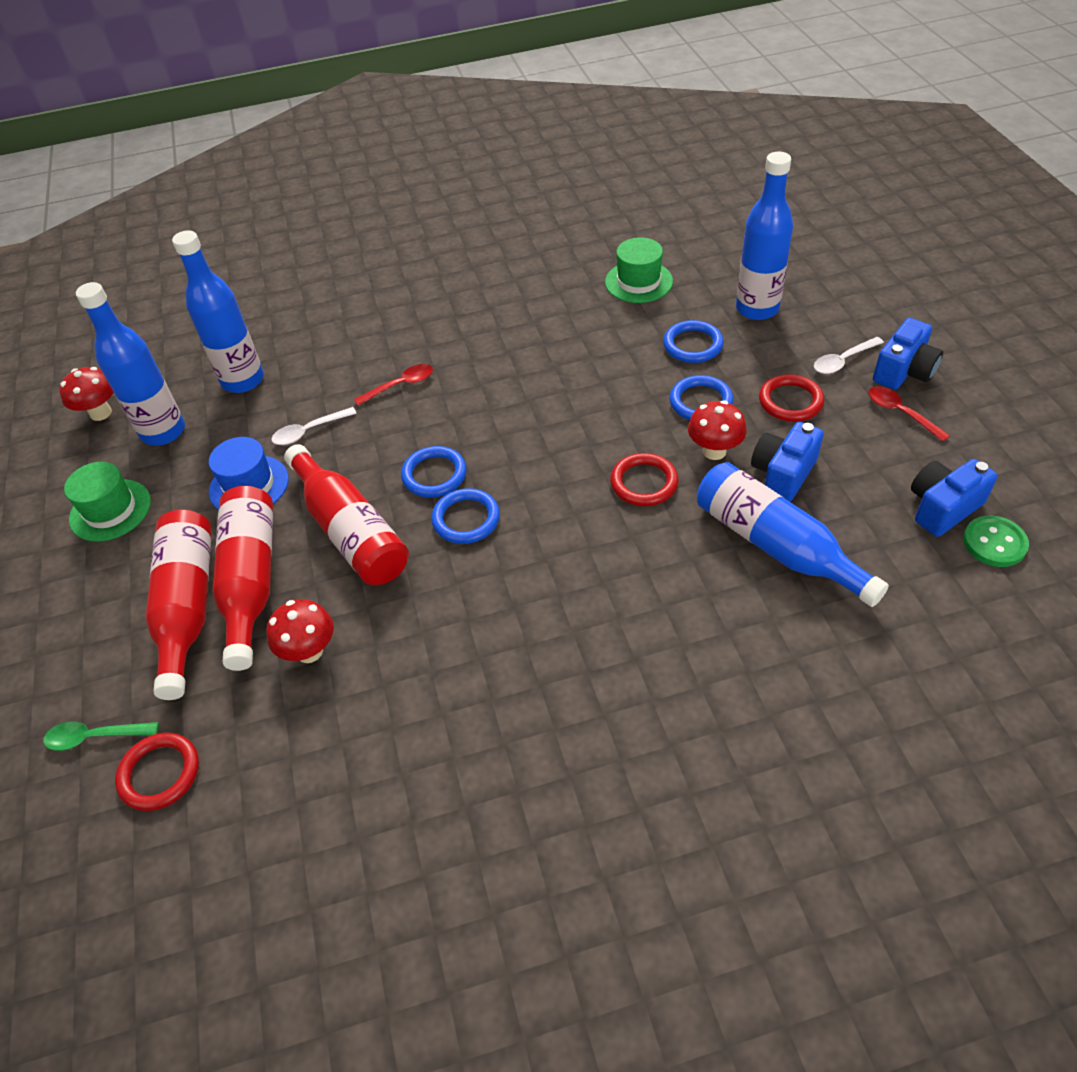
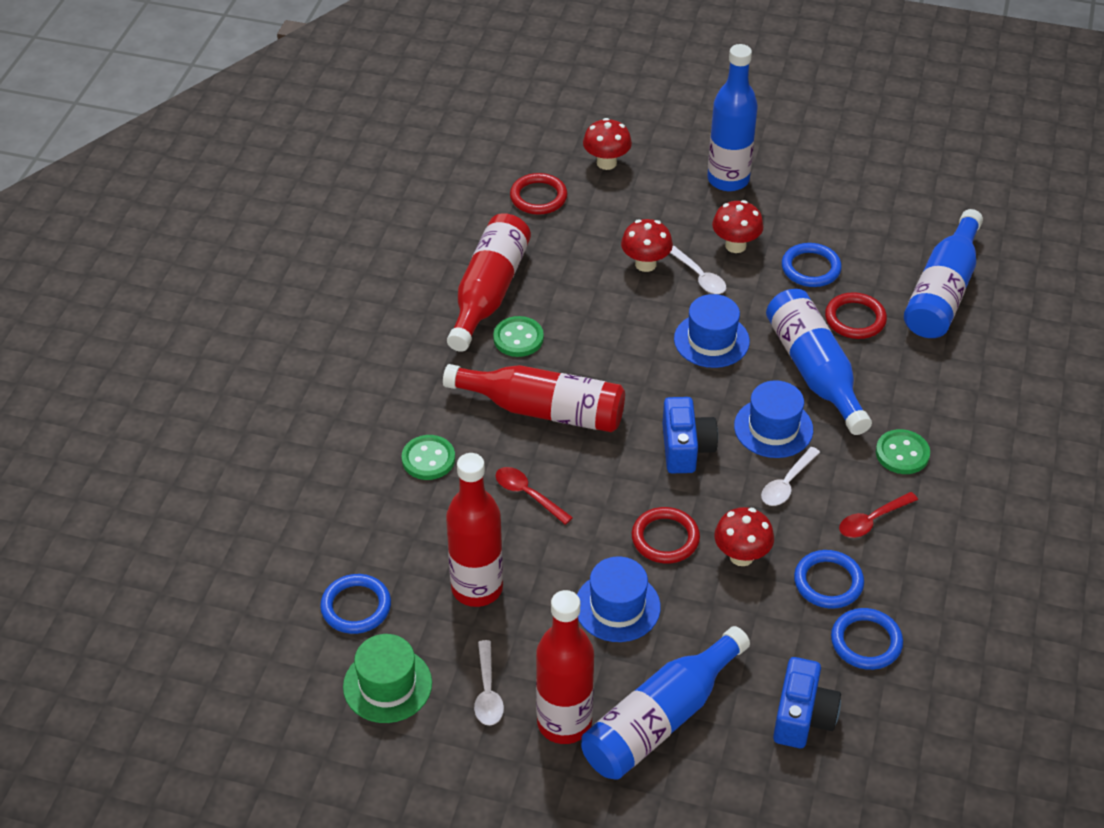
blue camera: 3 -> 2
blue hat: 1 -> 3
green button: 1 -> 3
green hat: 2 -> 1
green spoon: 1 -> 0
red bottle: 3 -> 4
red mushroom: 3 -> 4
white spoon: 2 -> 3

